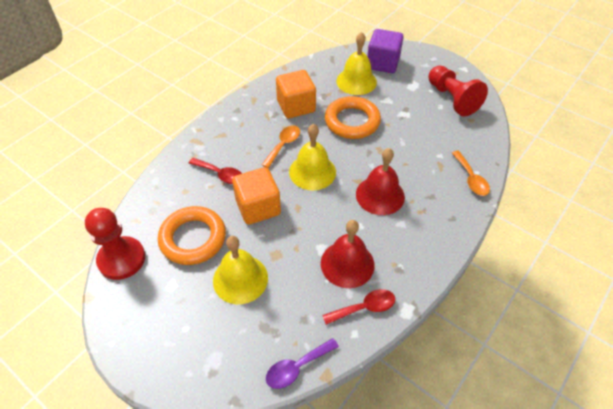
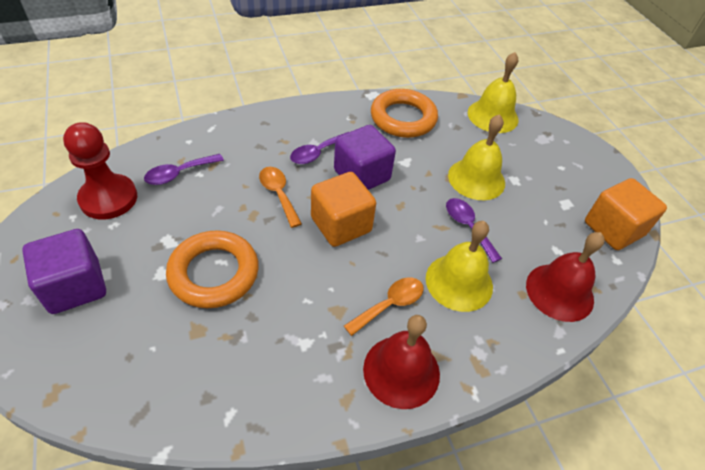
purple cube: 1 -> 2
purple spoon: 1 -> 3
red pawn: 2 -> 1
red spoon: 2 -> 0

